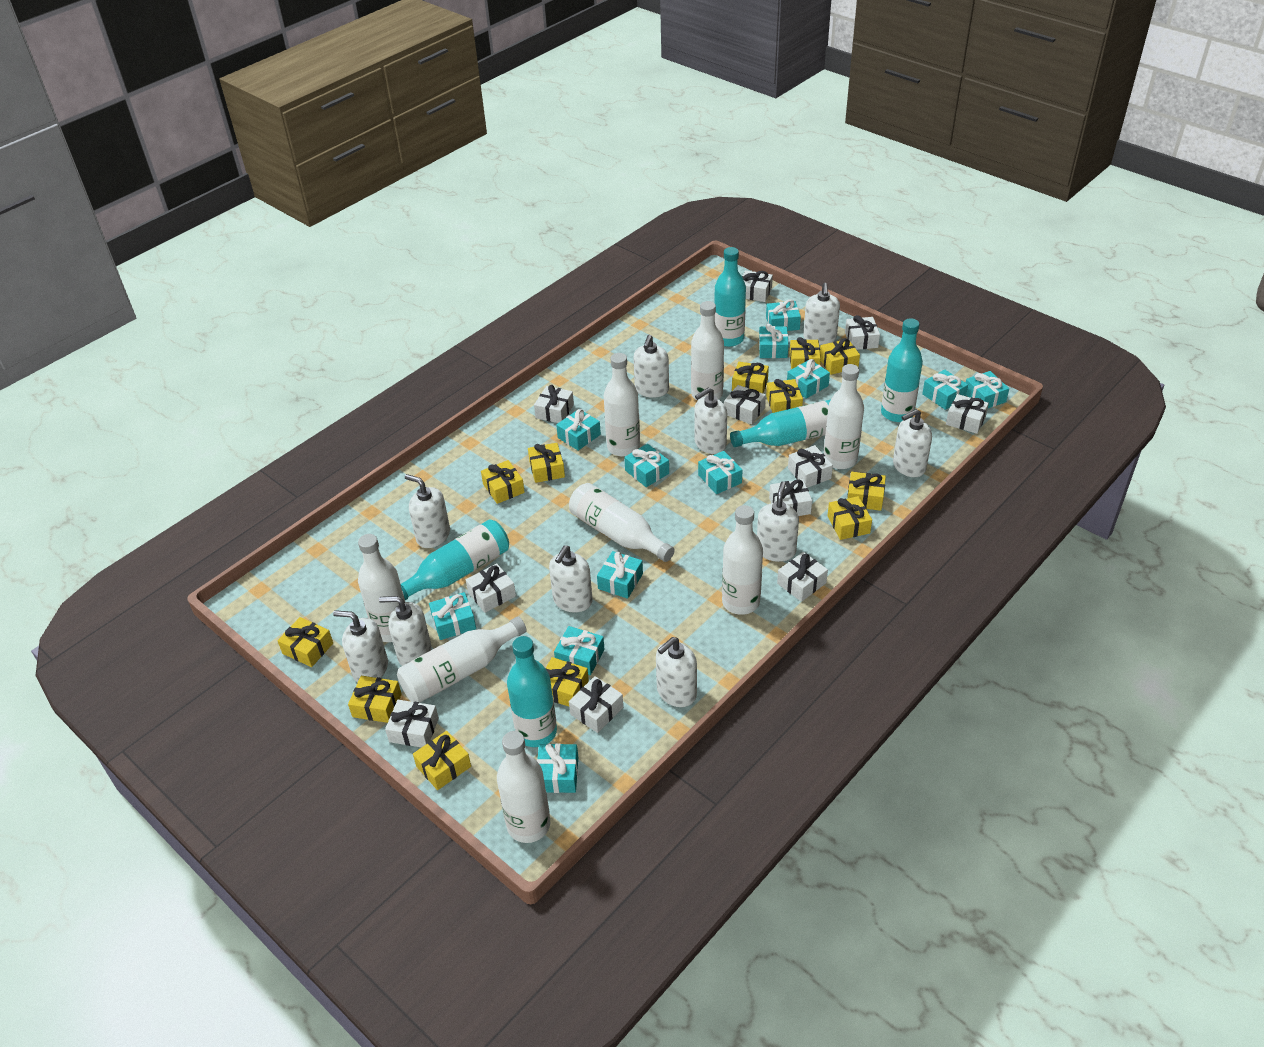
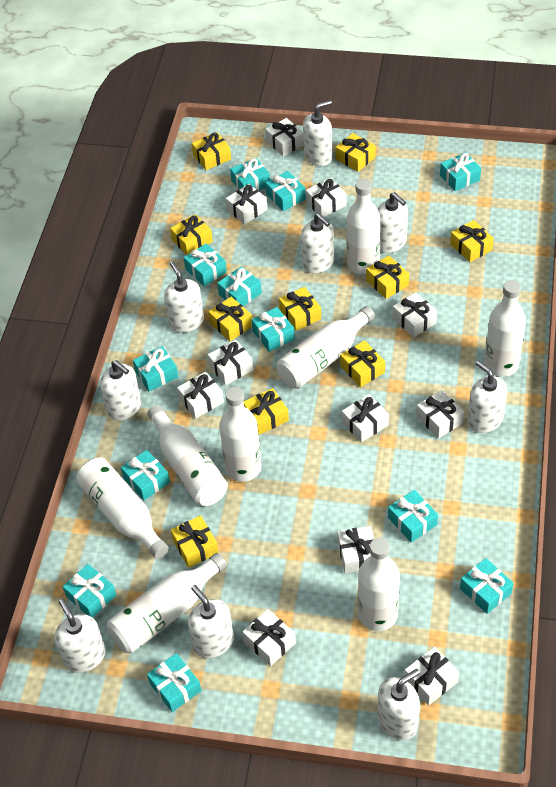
turquoise bottle: 5 -> 0
white soap dispenser: 10 -> 9
yellow gift: 12 -> 10

